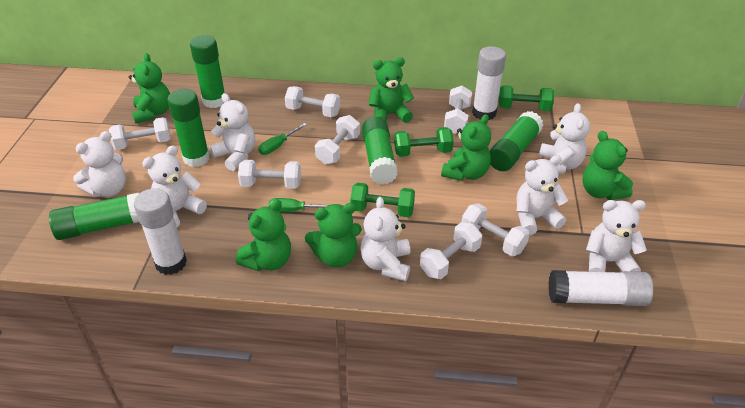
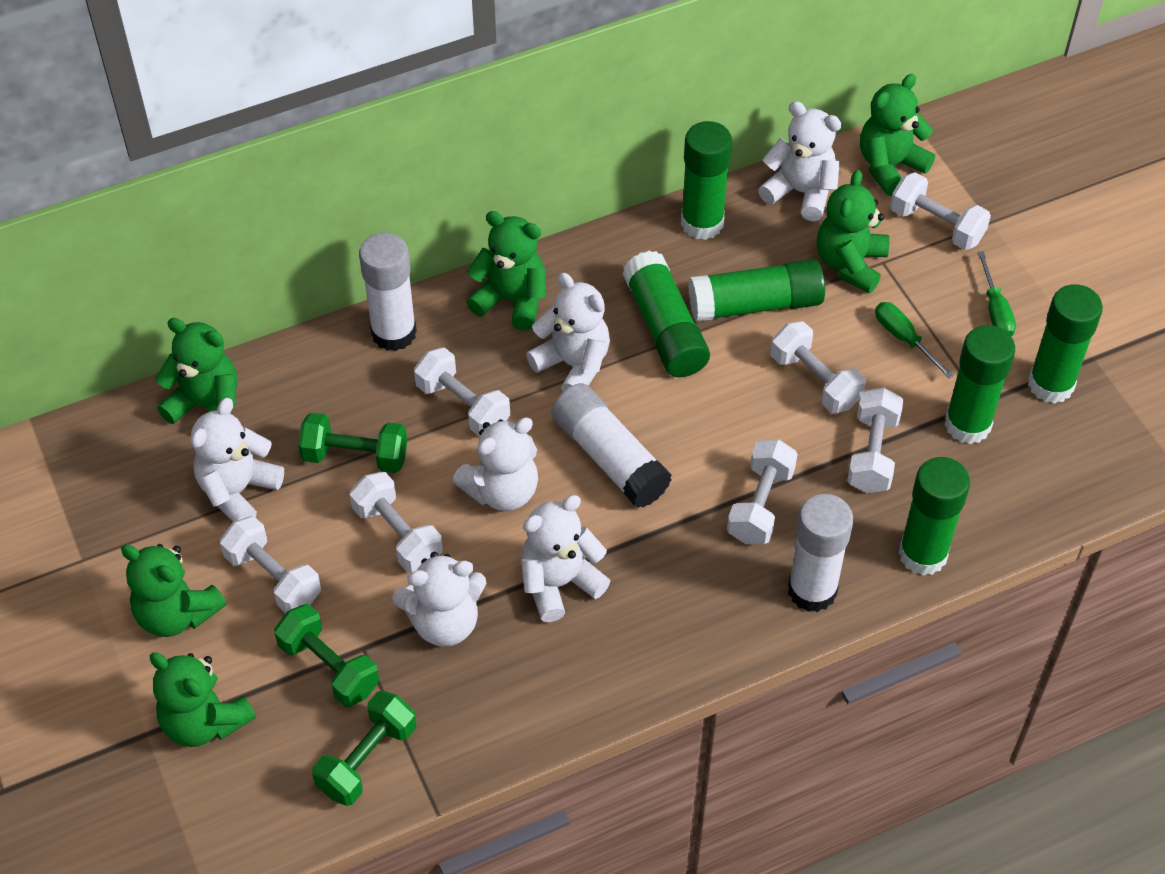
green glue stick: 5 -> 6
white teddy bear: 7 -> 6

